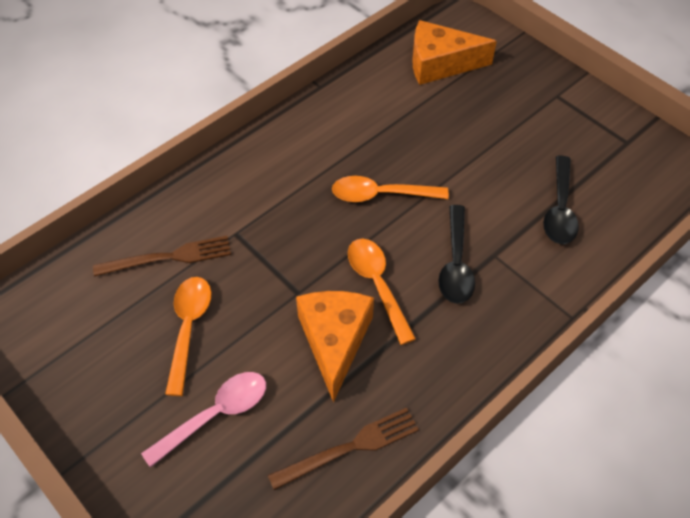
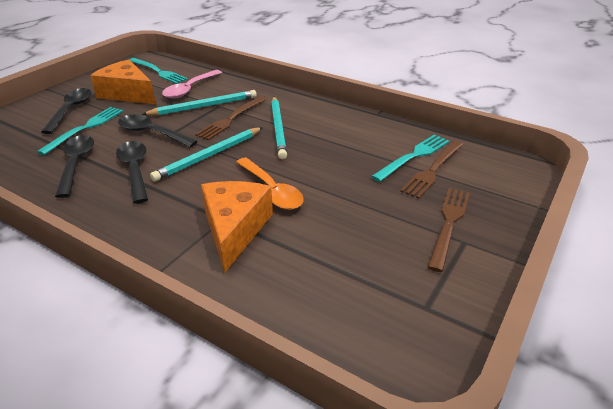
black spoon: 2 -> 4
brown fork: 2 -> 3
orange spoon: 3 -> 1
turquoise fork: 0 -> 3
turquoise pencil: 0 -> 3

